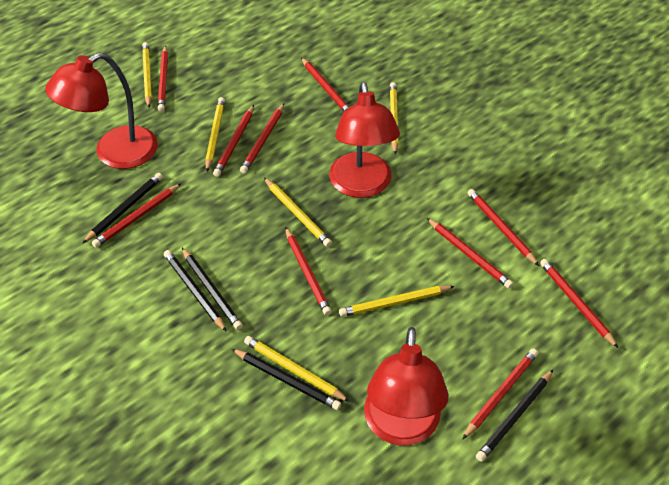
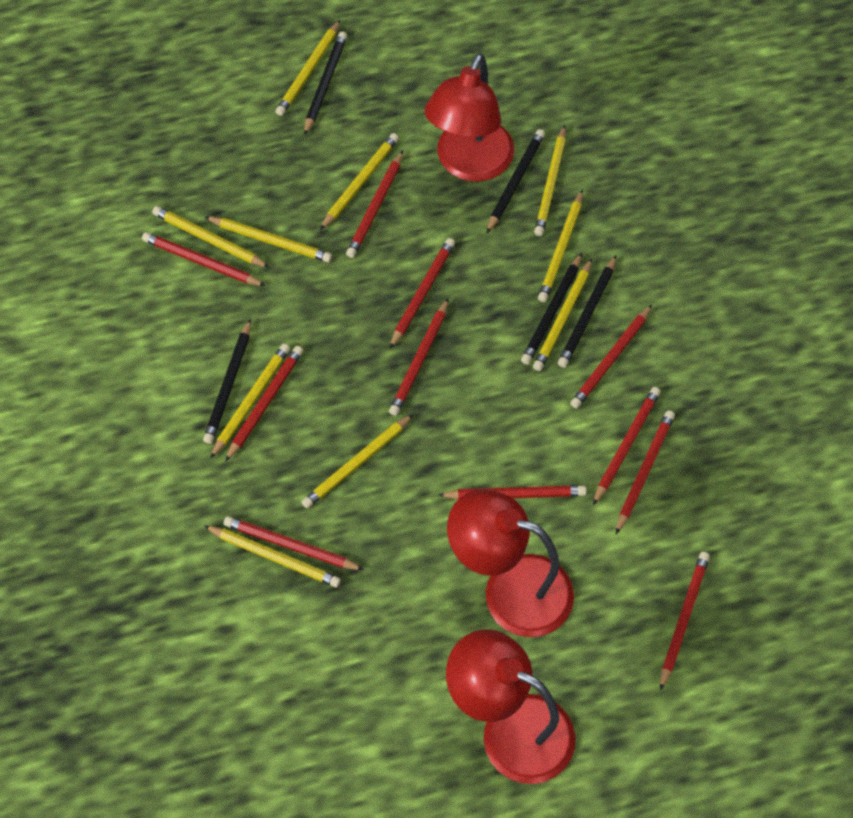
red pencil: 10 -> 11
yellow pencil: 6 -> 10

